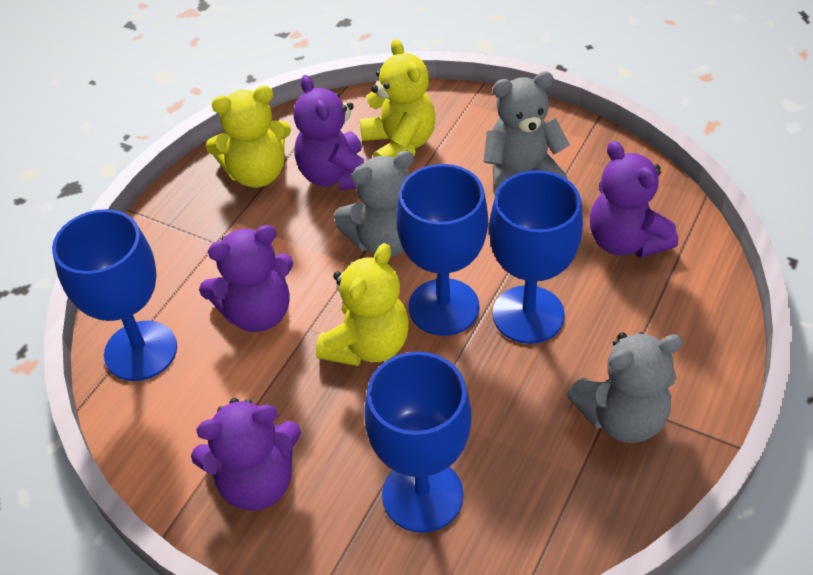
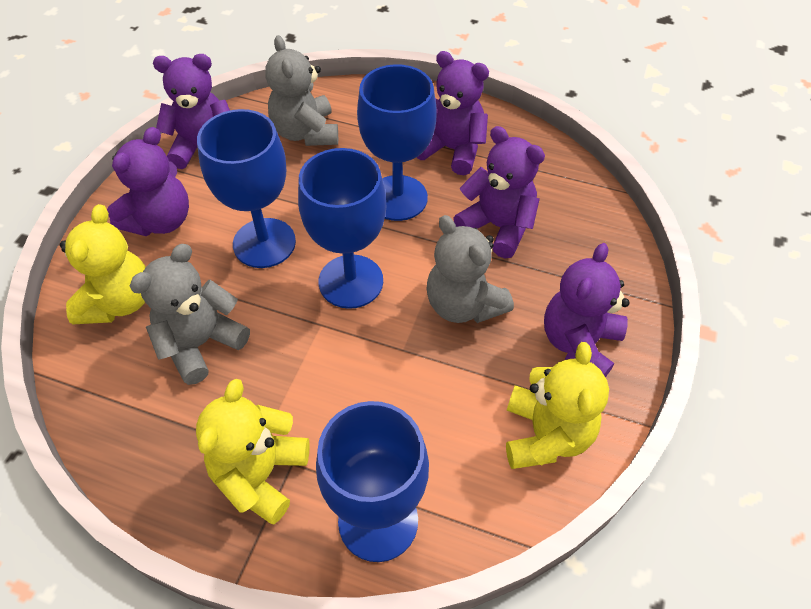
purple teddy bear: 4 -> 5

